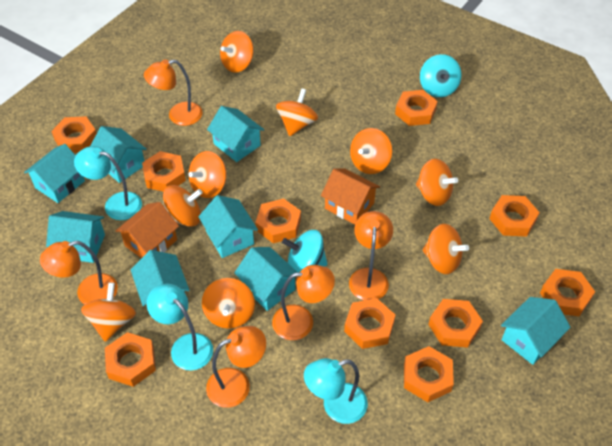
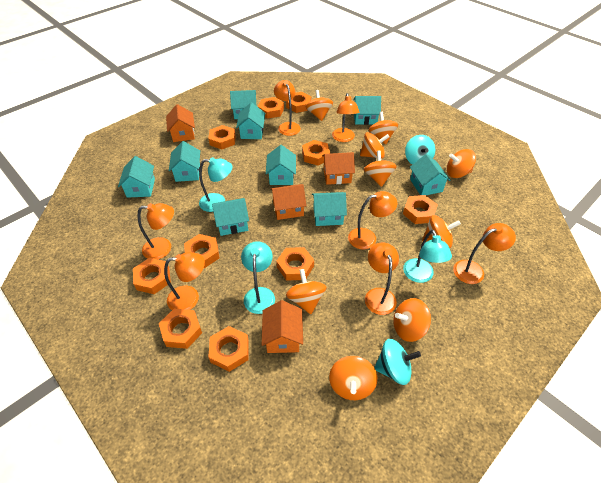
orange house: 2 -> 4
orange lamp: 5 -> 7
turquoise house: 8 -> 9

